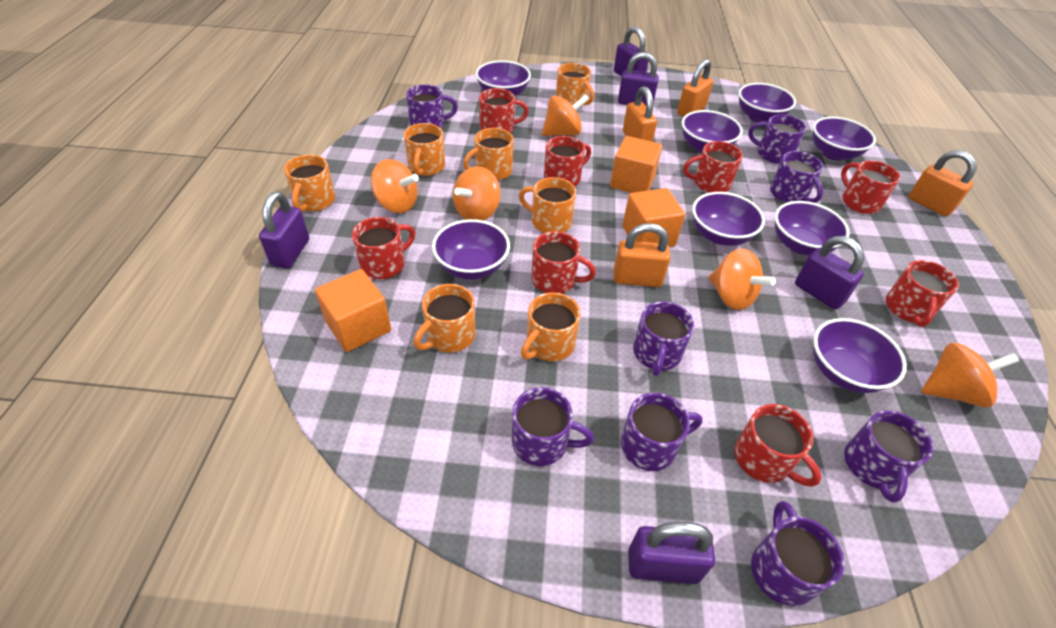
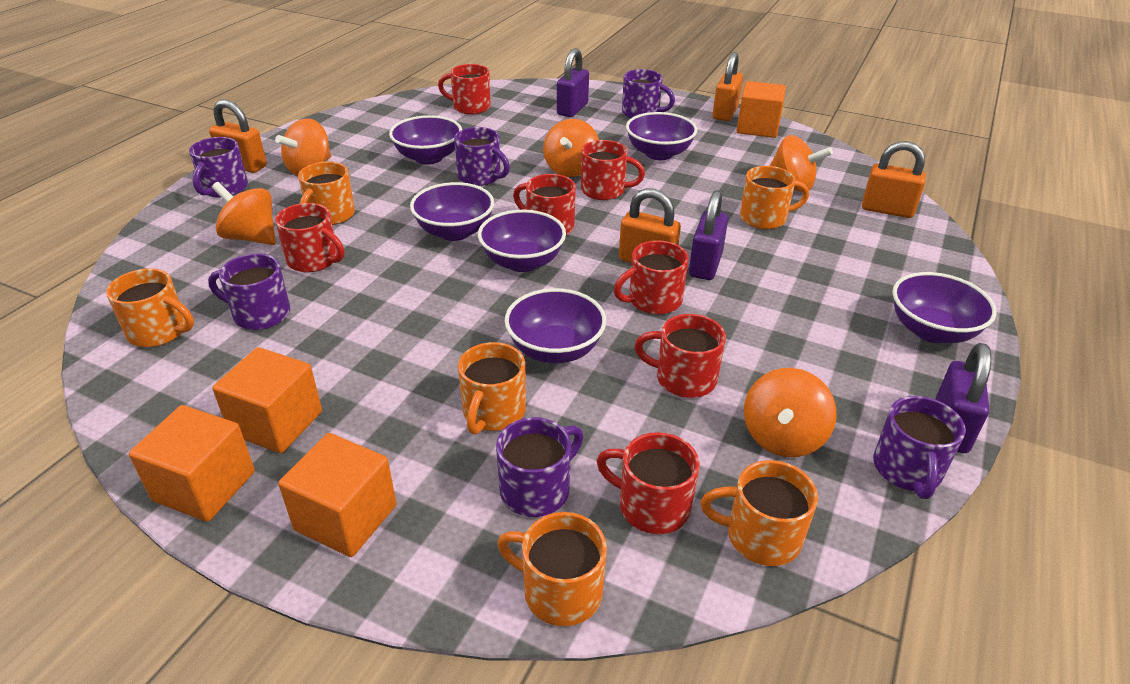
orange cube: 3 -> 4
orange mug: 7 -> 6
purple bowl: 8 -> 6
purple mug: 8 -> 6
purple padlock: 5 -> 3
red mug: 8 -> 7

